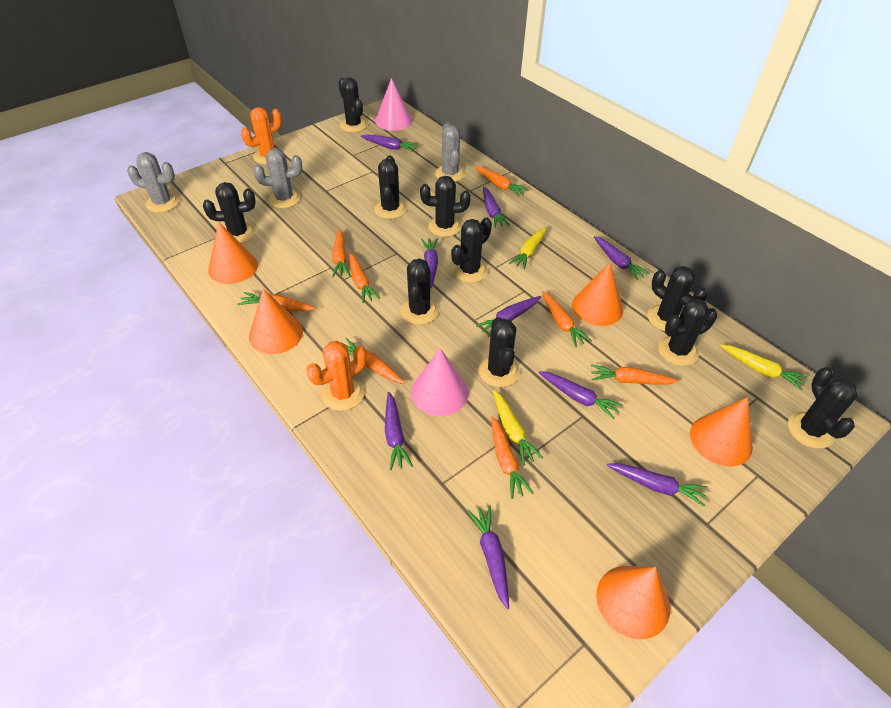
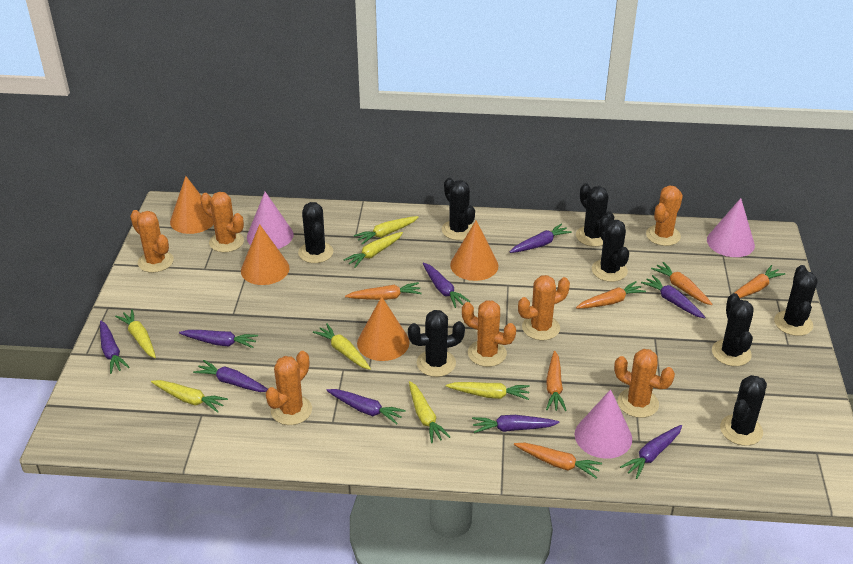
black cactus: 10 -> 8
grey cactus: 3 -> 0
orange cactus: 2 -> 7
orange carrot: 8 -> 6
orange cone: 5 -> 4
pink cone: 2 -> 3
yellow carrot: 3 -> 7

